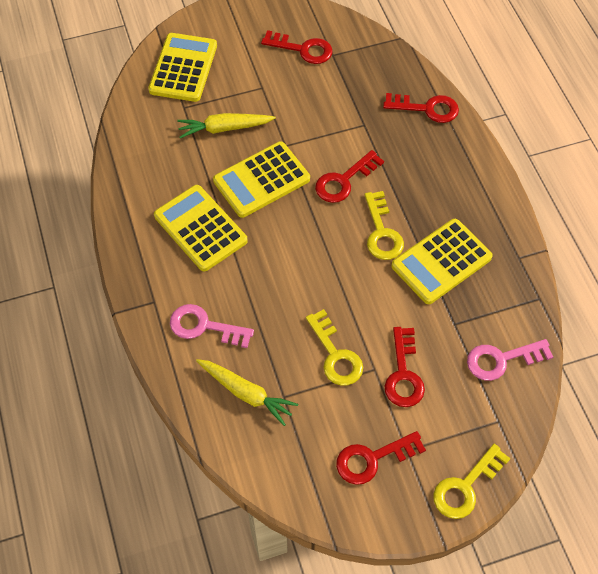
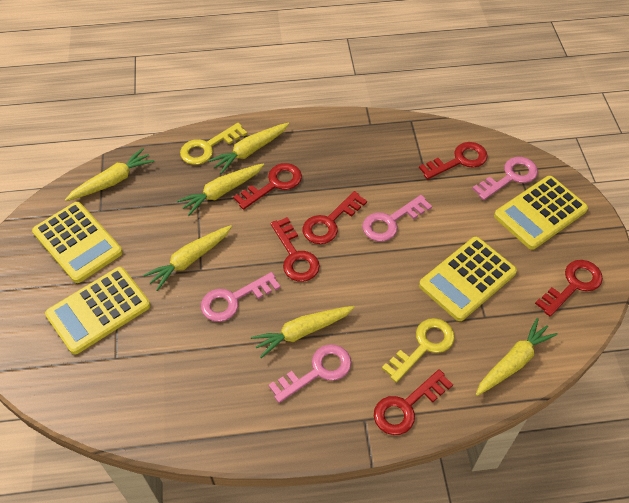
pink key: 2 -> 4
red key: 5 -> 6
yellow carrot: 2 -> 6
yellow key: 3 -> 2

